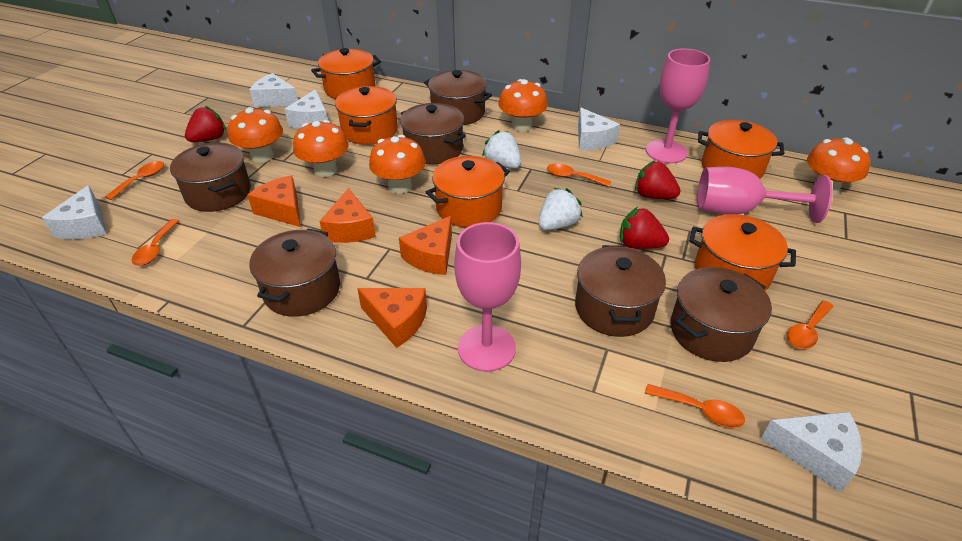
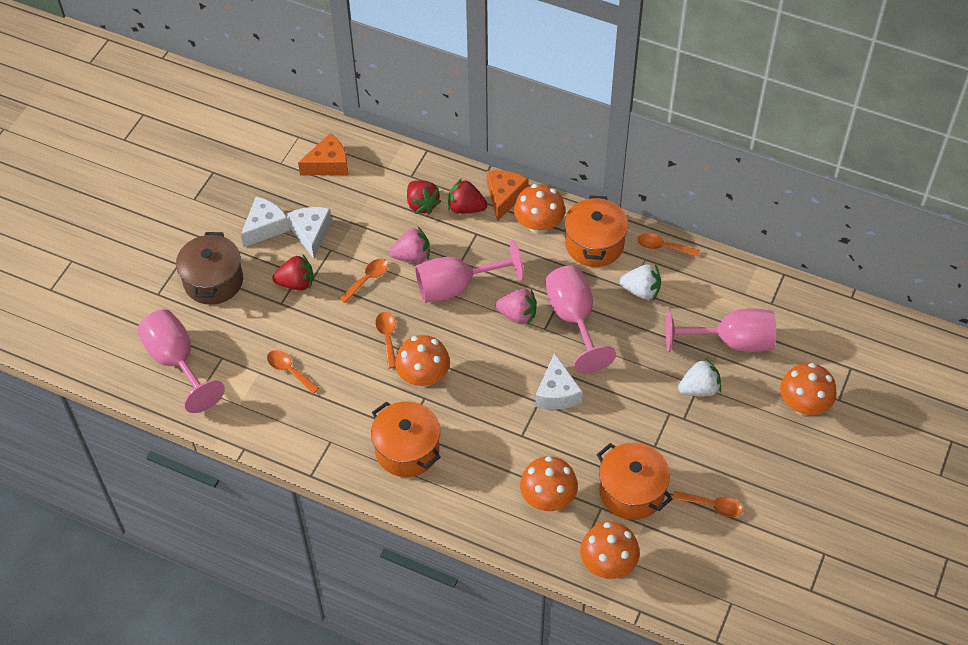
brown pot: 6 -> 1
orange cheese: 4 -> 2
orange pot: 5 -> 3
pink goblet: 3 -> 4
pink strawberry: 0 -> 2
white cheese: 5 -> 3

